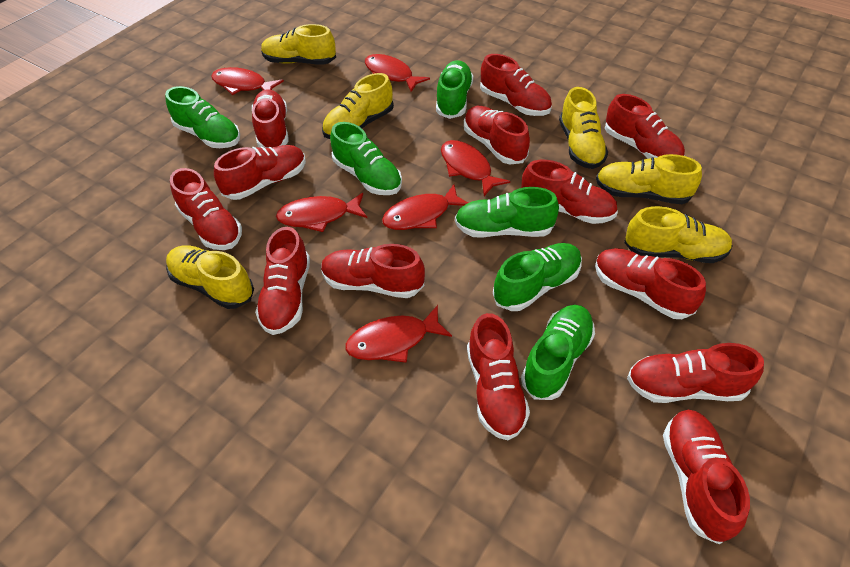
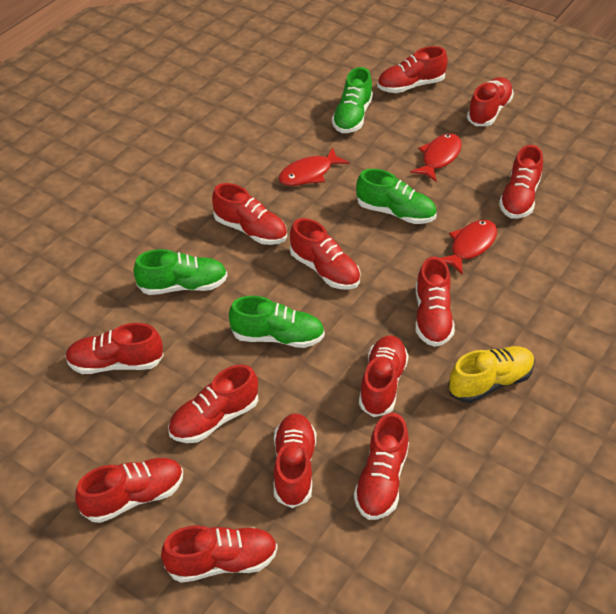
green shoe: 6 -> 4
red fish: 6 -> 3
yellow shoe: 6 -> 1

